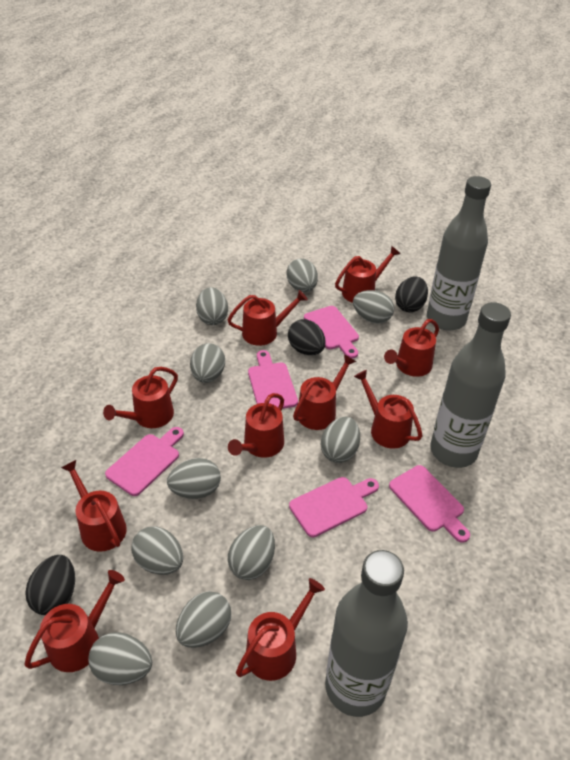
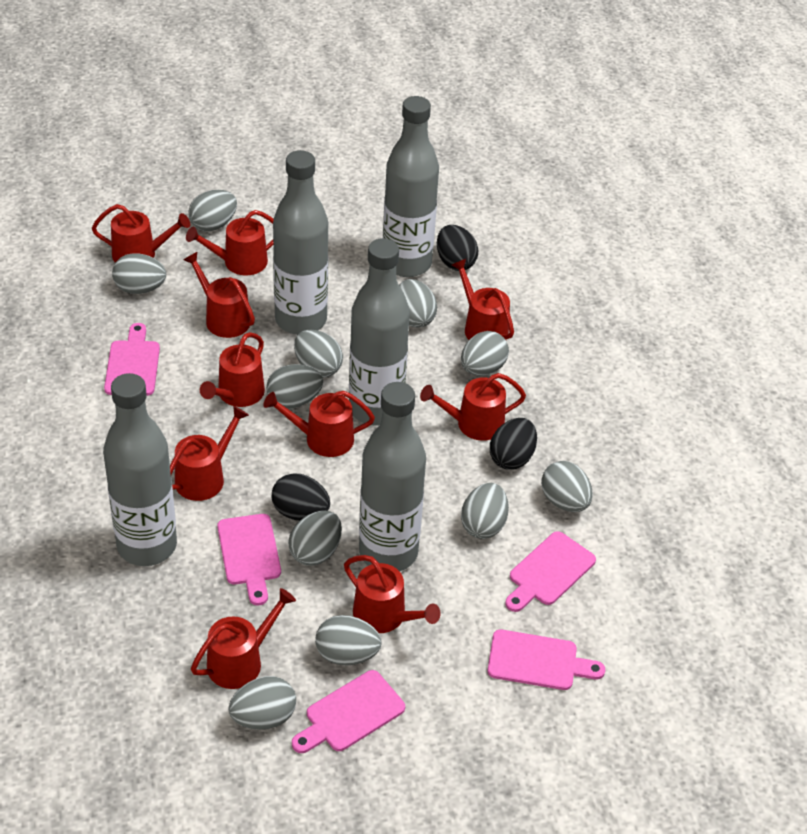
grey bottle: 3 -> 5
grey egg: 10 -> 11

